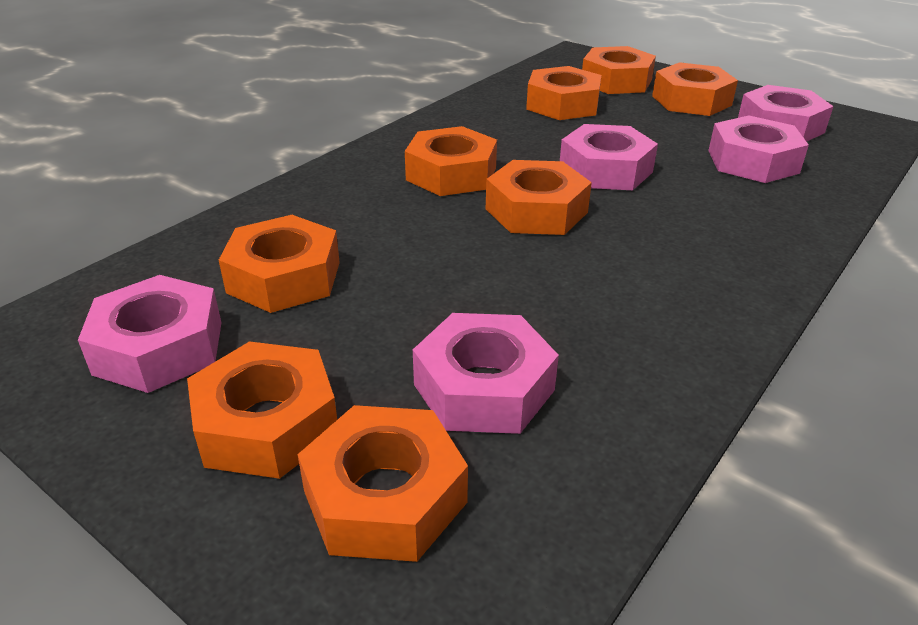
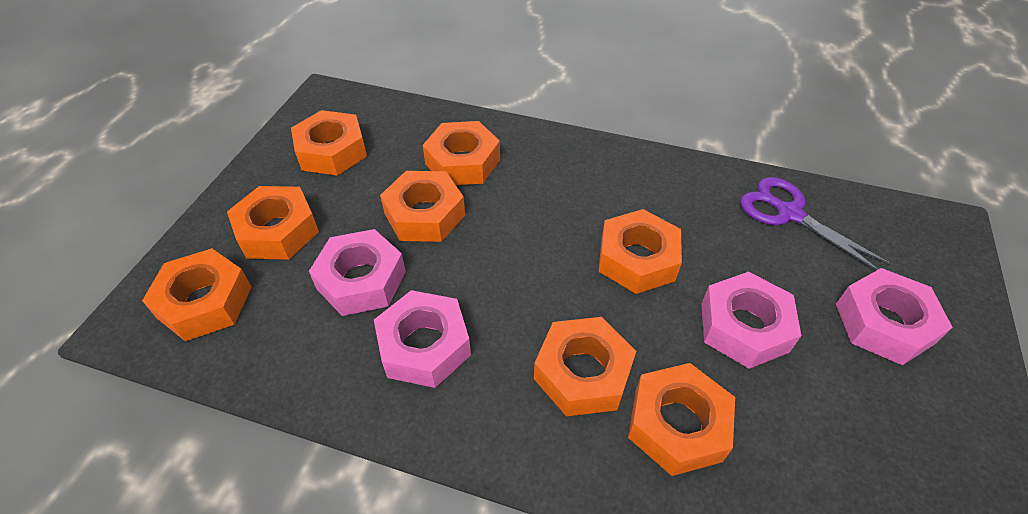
pink nut: 5 -> 4
purple scissors: 0 -> 1

